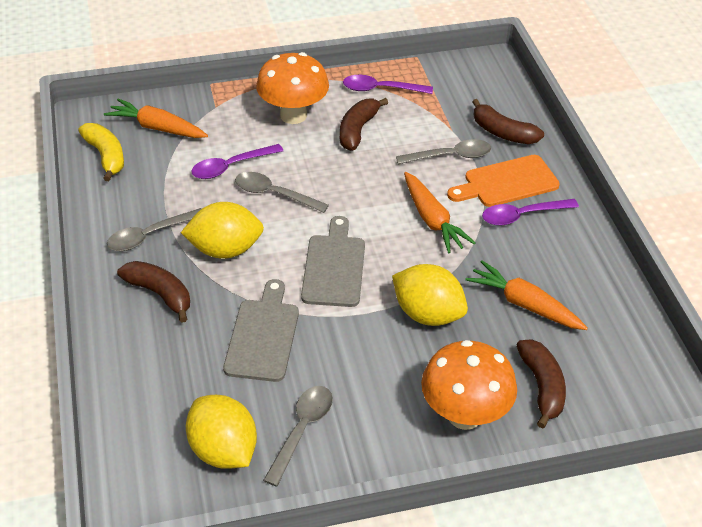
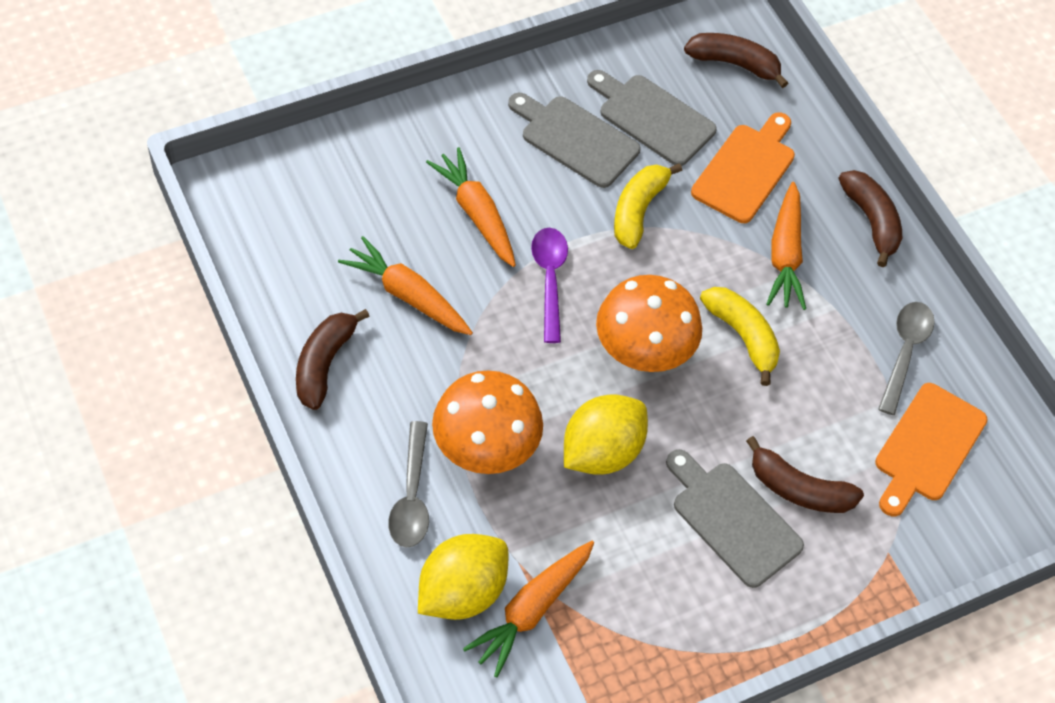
grey cutting board: 2 -> 3
grey spoon: 4 -> 2
orange carrot: 3 -> 4
orange cutting board: 1 -> 2
purple spoon: 3 -> 1
yellow banana: 1 -> 2
yellow lemon: 3 -> 2

